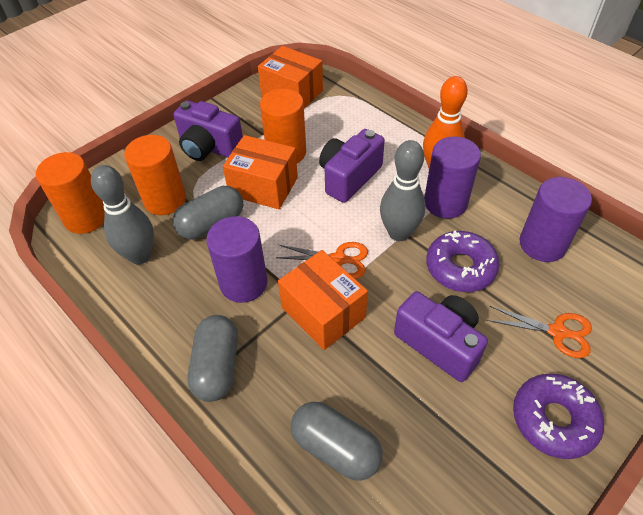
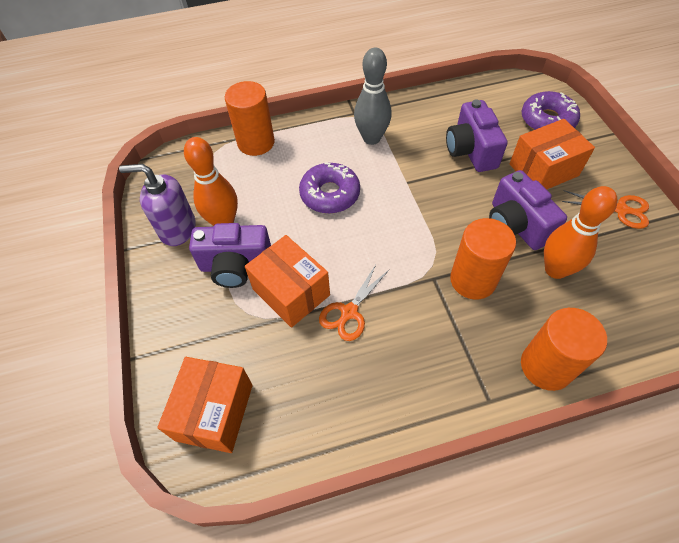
grey bowling pin: 2 -> 1
grey capsule: 3 -> 0
orange bowling pin: 1 -> 2
purple cylinder: 3 -> 0
purple soap dispenser: 0 -> 1

